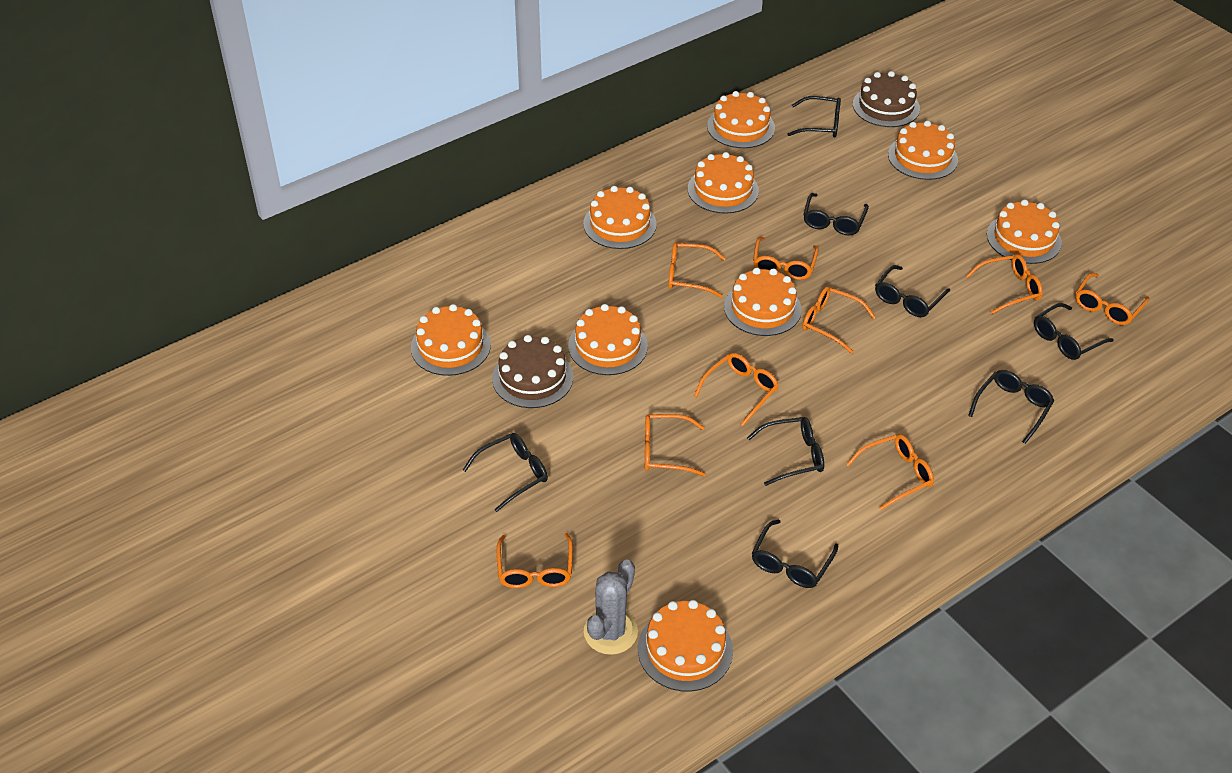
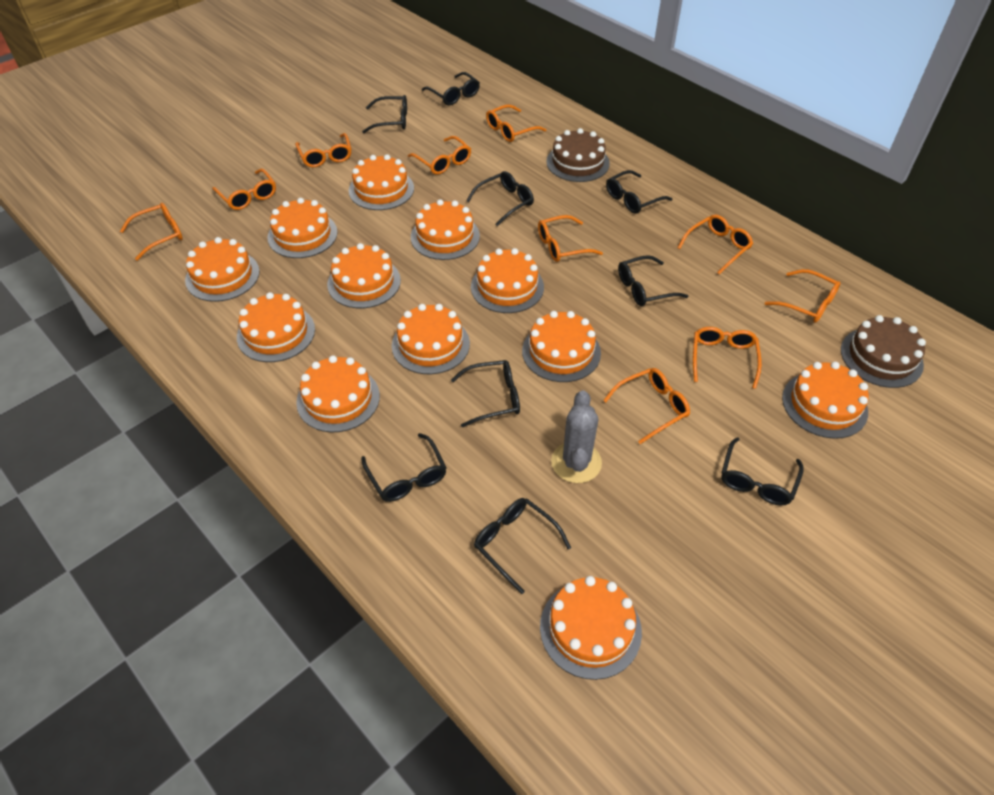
black glasses: 8 -> 9
orange cake: 9 -> 12
orange glasses: 9 -> 10

